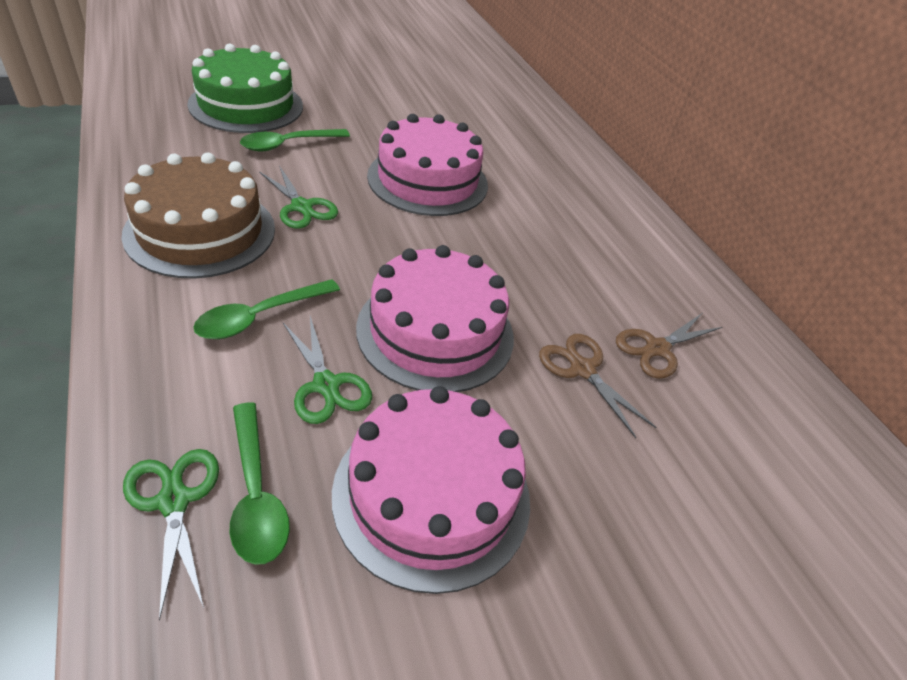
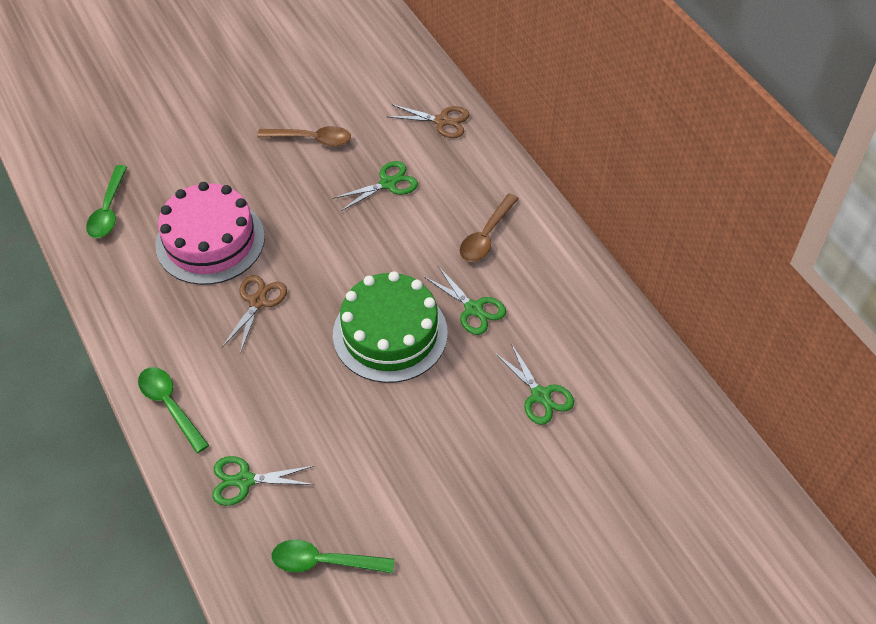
brown cake: 1 -> 0
brown spoon: 0 -> 2
green scissors: 3 -> 4
pink cake: 3 -> 1

